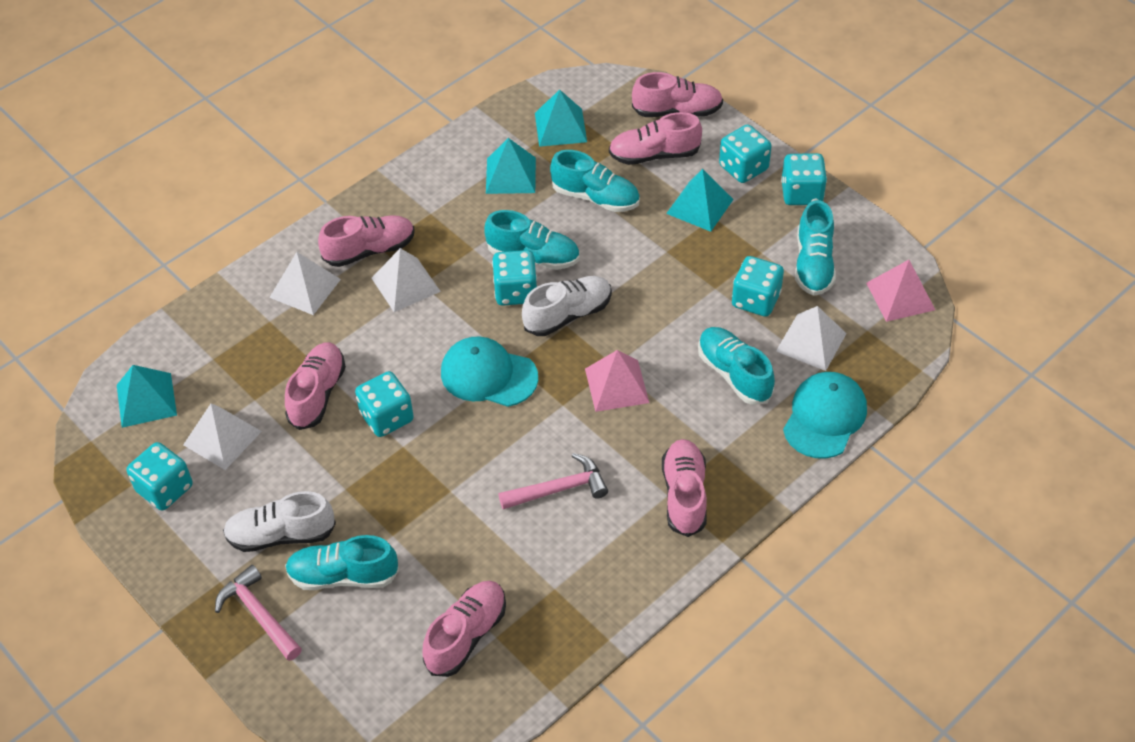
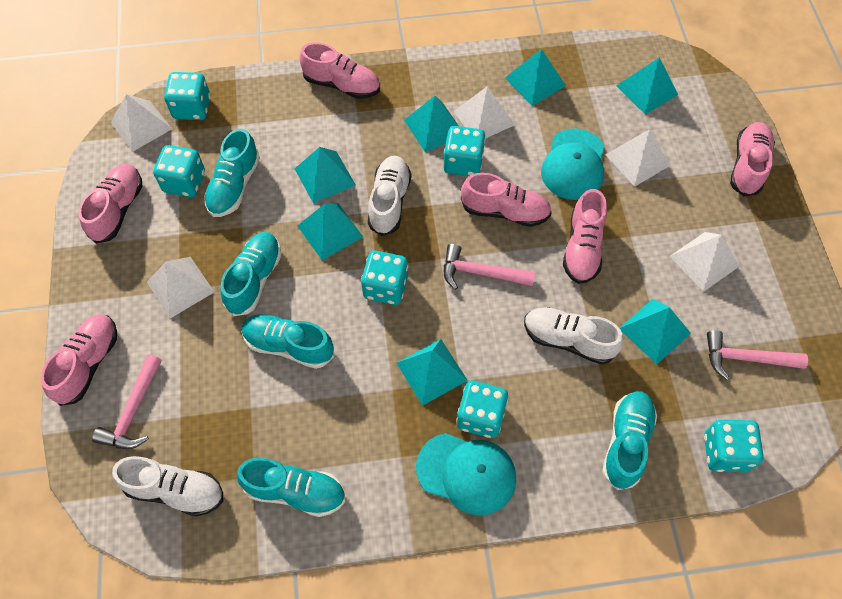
pink hammer: 2 -> 3
pink pyramid: 2 -> 0
turquoise pyramid: 4 -> 7
white pyramid: 4 -> 5
white shoe: 2 -> 3

